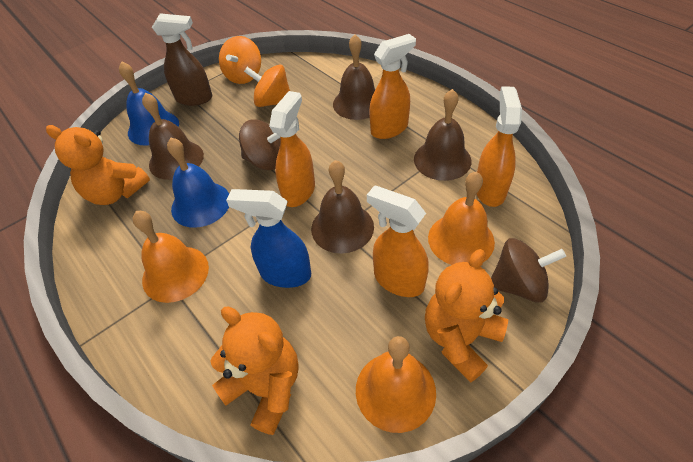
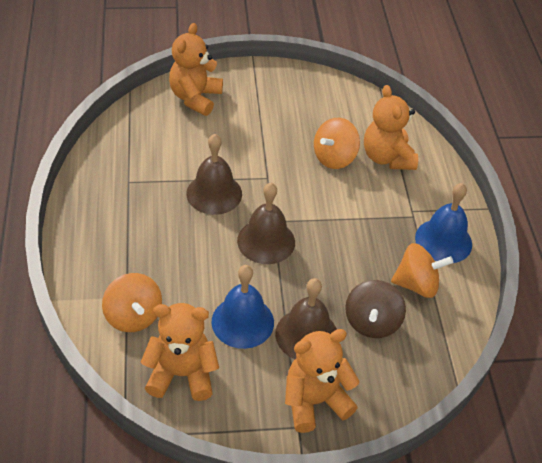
blue spray bottle: 1 -> 0
brown bell: 4 -> 3
brown spinning top: 2 -> 1
brown spray bottle: 1 -> 0
orange bell: 3 -> 0
orange spinning top: 2 -> 3
orange spray bottle: 4 -> 0
orange teddy bear: 3 -> 4

